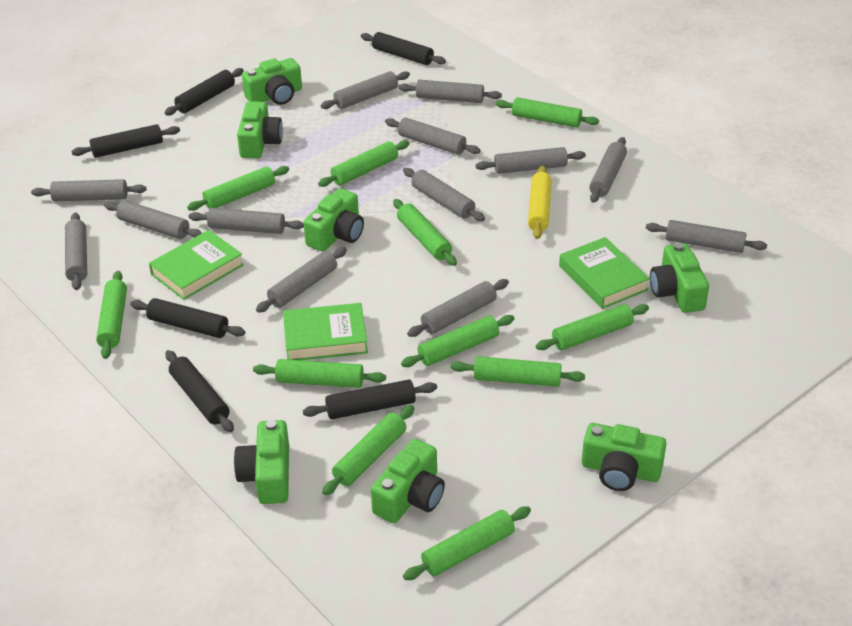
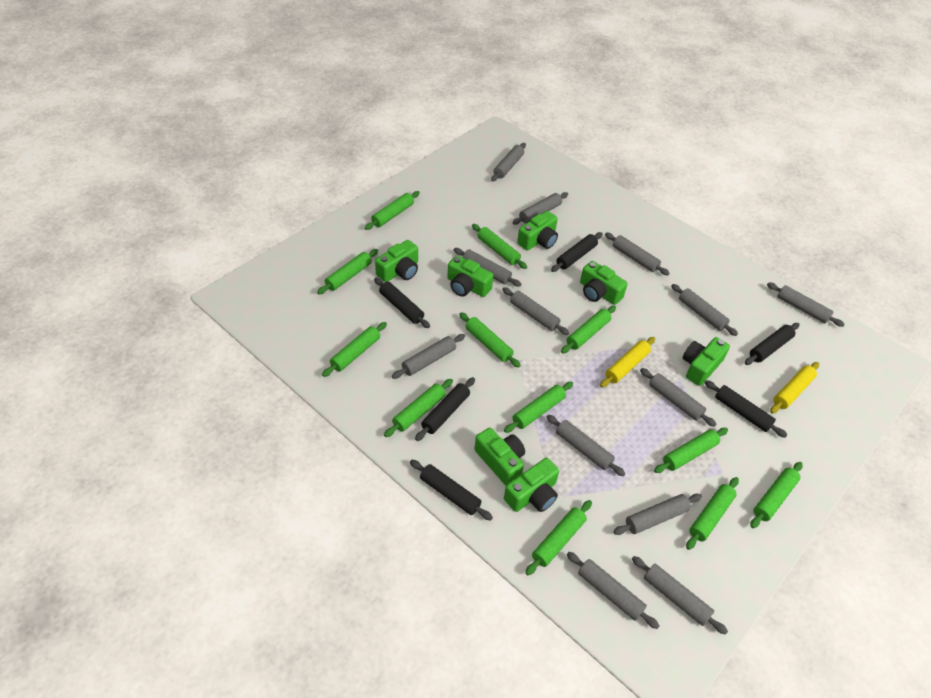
green book: 3 -> 0
green rolling pin: 11 -> 12
yellow rolling pin: 1 -> 2

